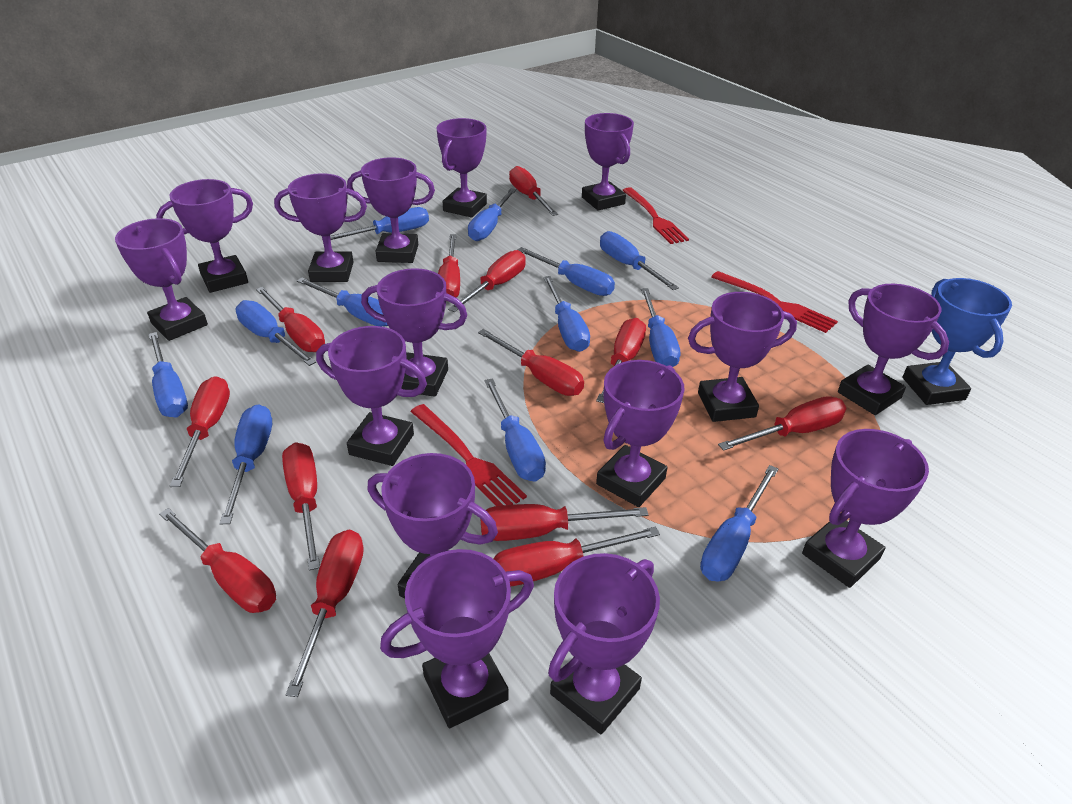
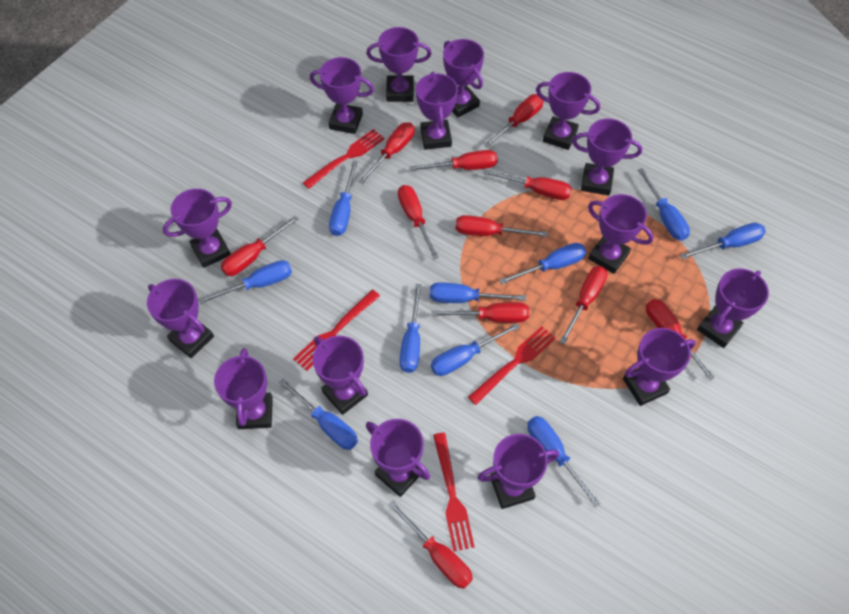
blue screwdriver: 12 -> 10
blue trophy: 1 -> 0
red fork: 3 -> 4
red screwdriver: 13 -> 11

